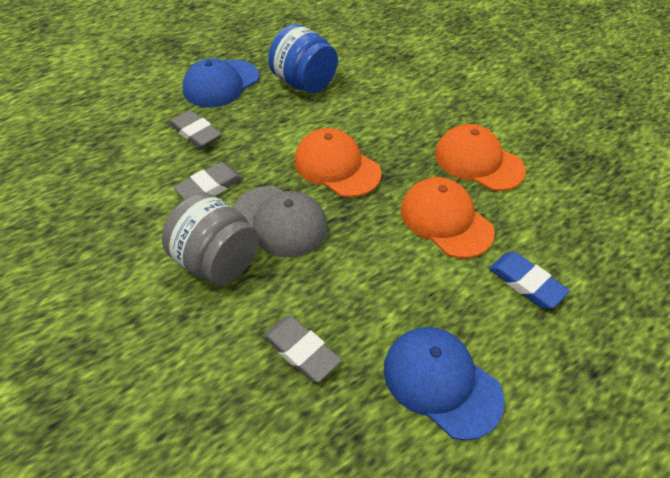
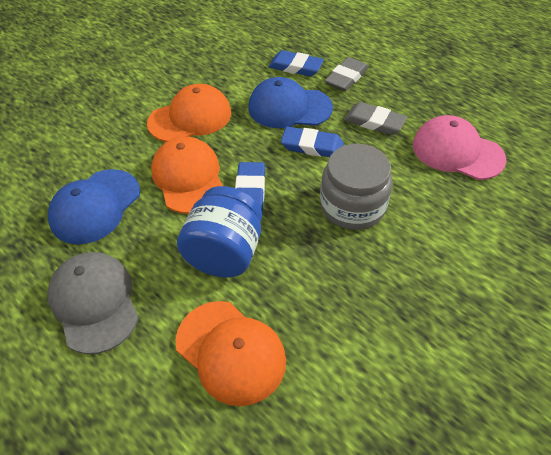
blue eraser: 1 -> 3
grey eraser: 3 -> 2
pink cap: 0 -> 1

